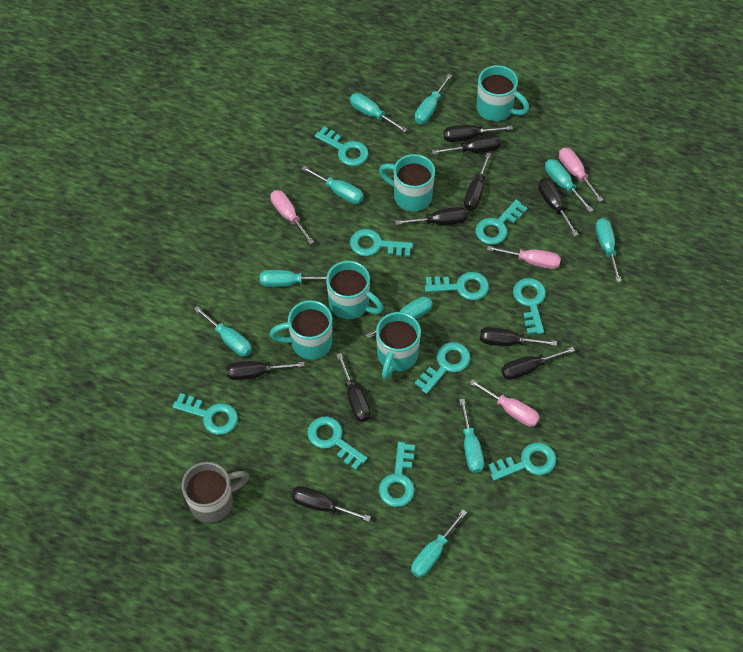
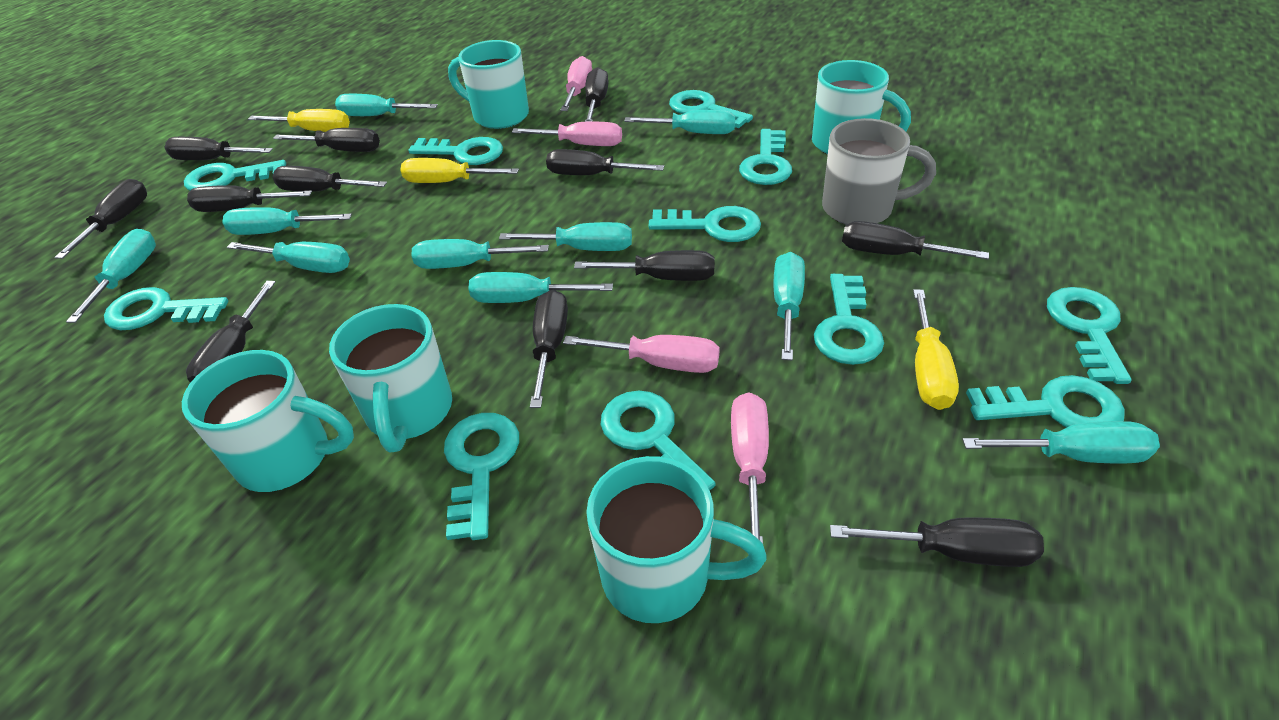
black screwdriver: 10 -> 12
turquoise key: 10 -> 11
yellow screwdriver: 0 -> 3

